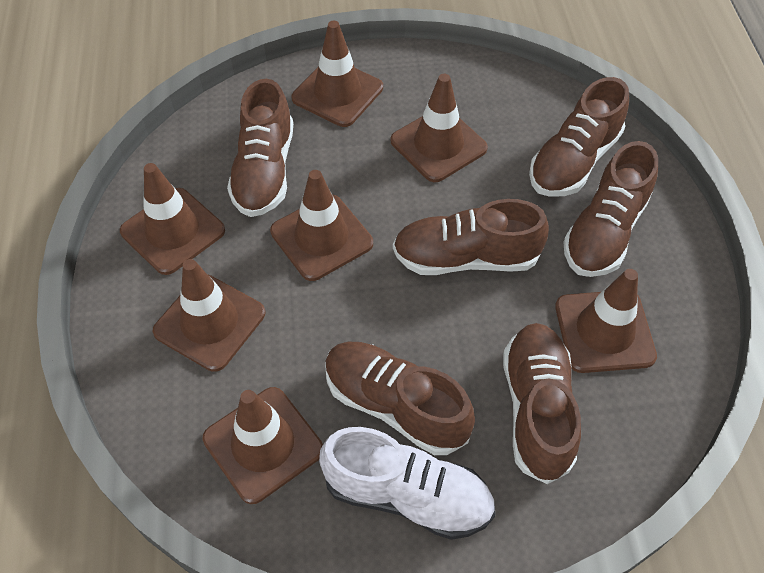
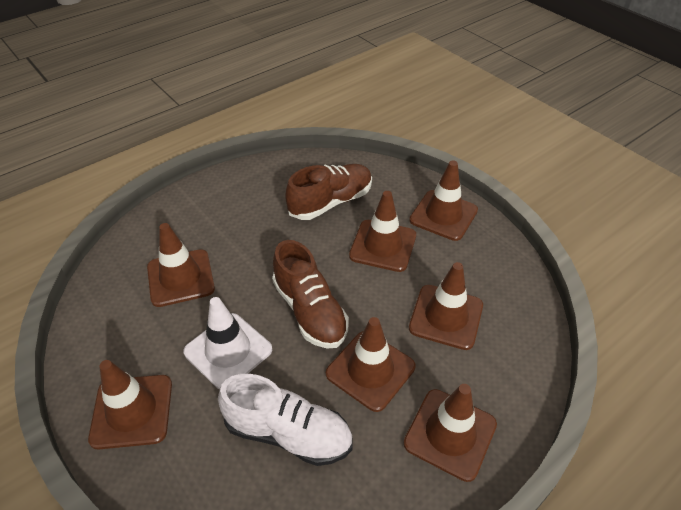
brown shoe: 6 -> 2
white traffic cone: 0 -> 1

